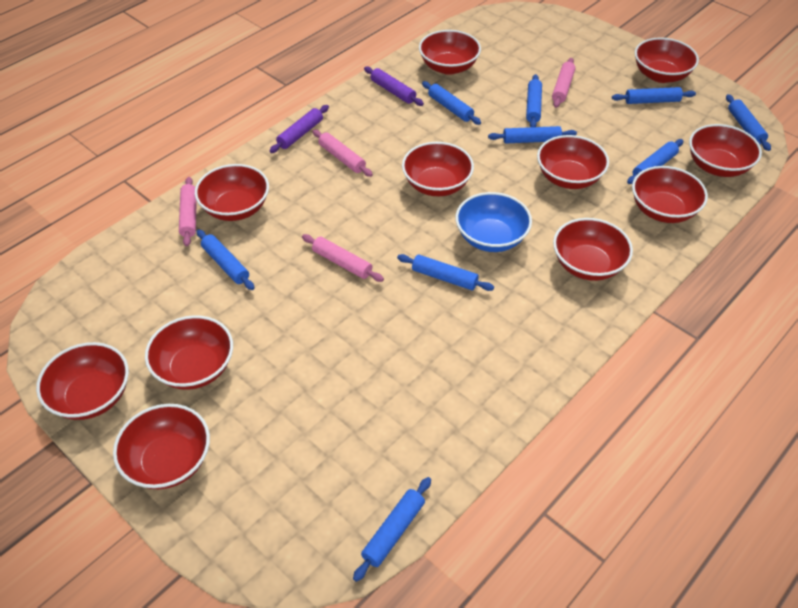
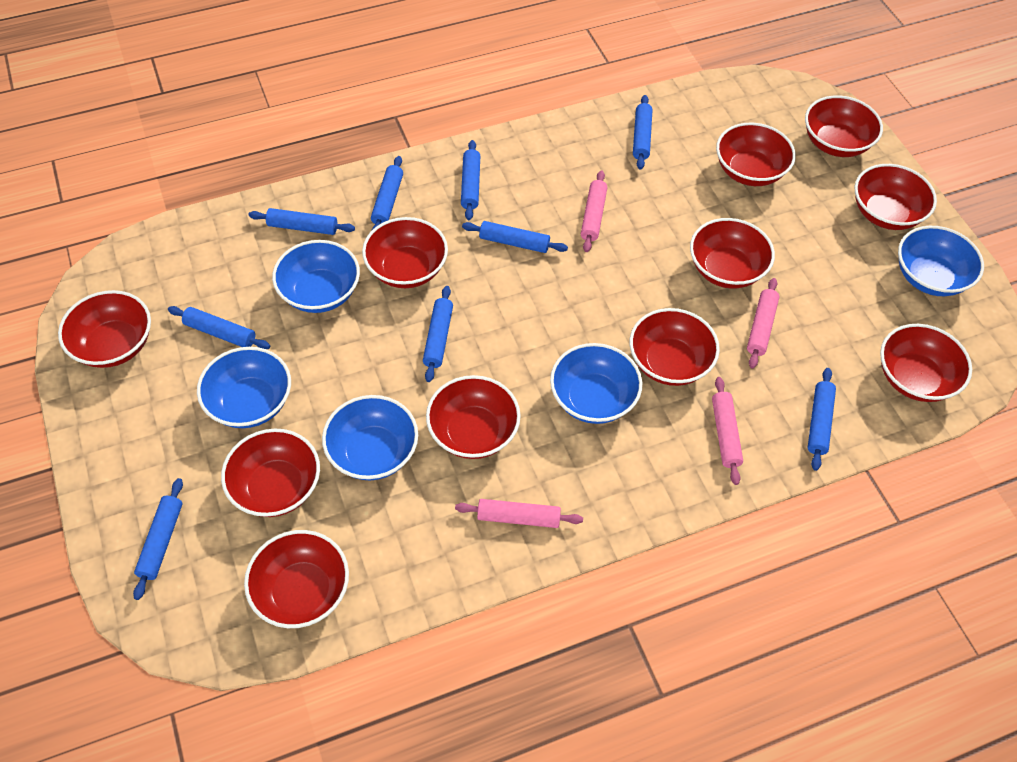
blue bowl: 1 -> 5
purple rolling pin: 2 -> 0

